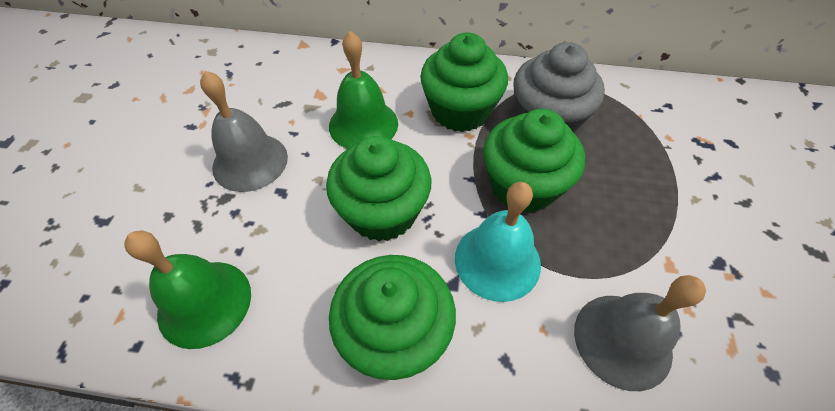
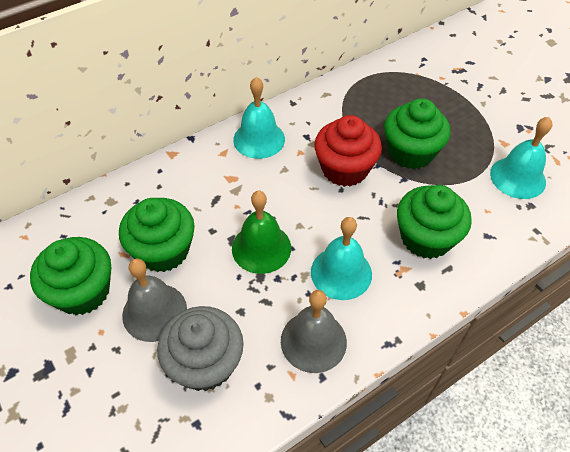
green bell: 2 -> 1
red cupcake: 0 -> 1
turquoise bell: 1 -> 3

